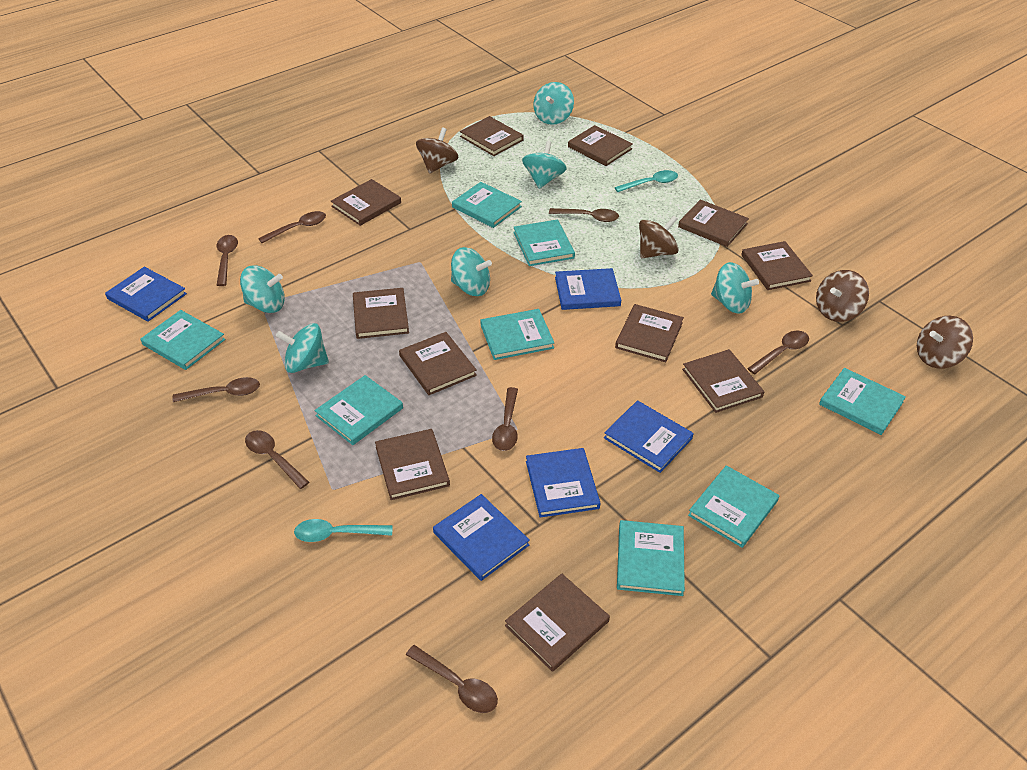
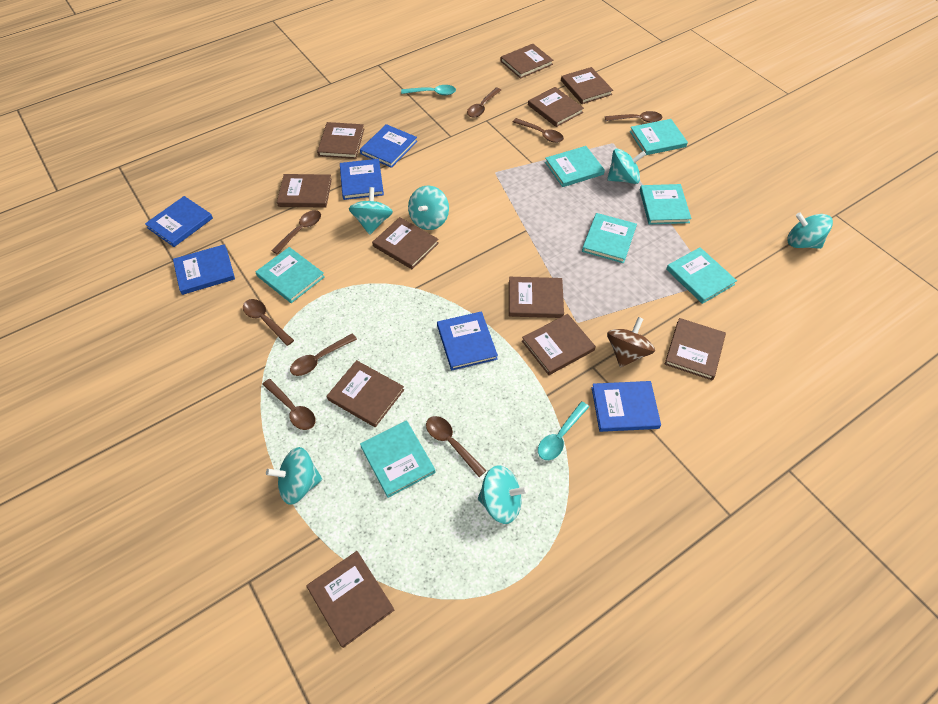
blue book: 5 -> 6
brown spinning top: 4 -> 1
turquoise book: 8 -> 7

